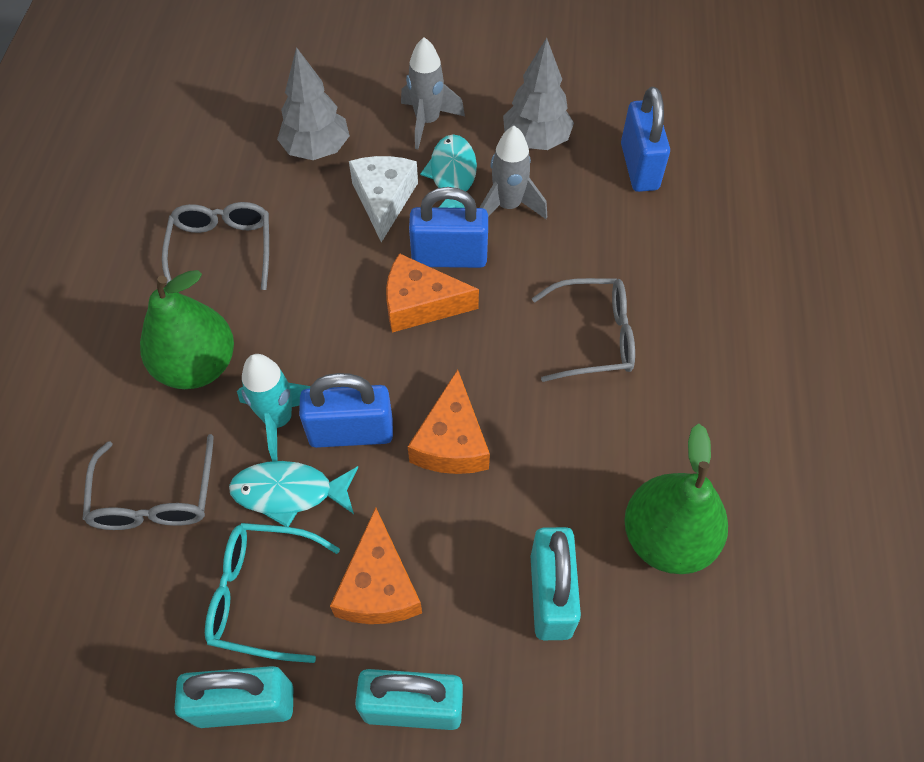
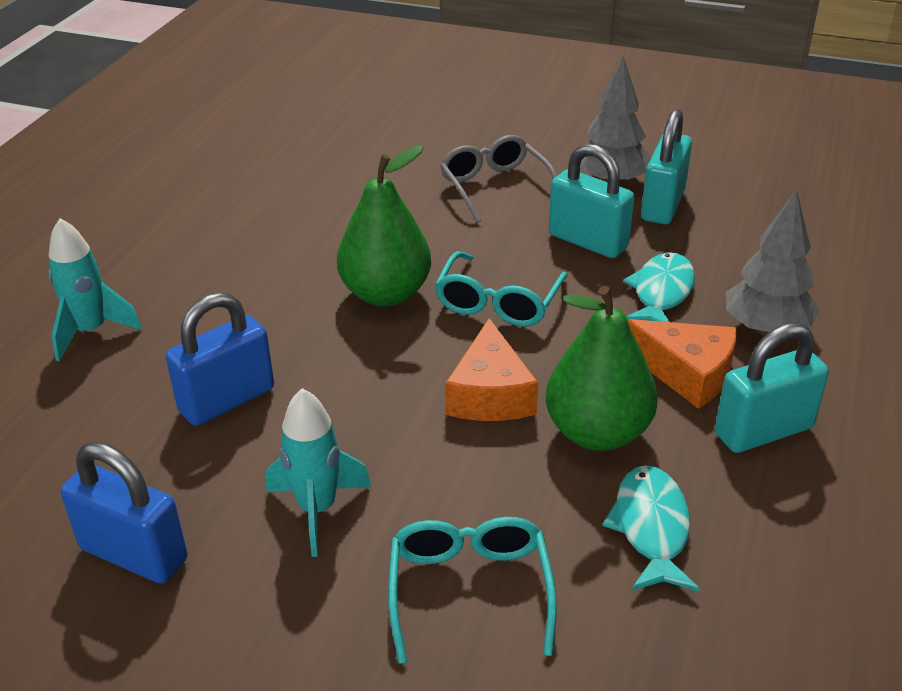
blue padlock: 3 -> 2
grey glasses: 3 -> 1
grey rocket: 2 -> 0
orange cheese: 3 -> 2
turquoise glasses: 1 -> 2
turquoise rocket: 1 -> 2
white cheese: 1 -> 0

